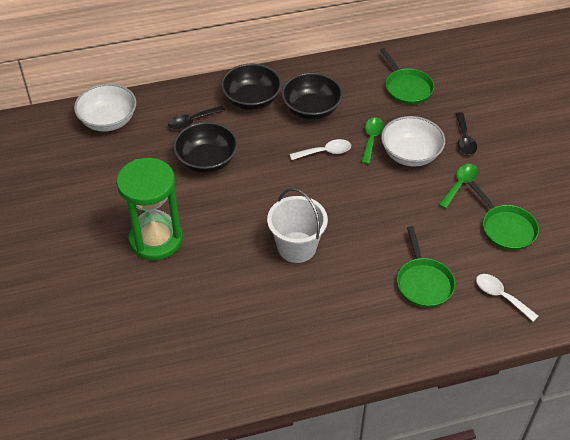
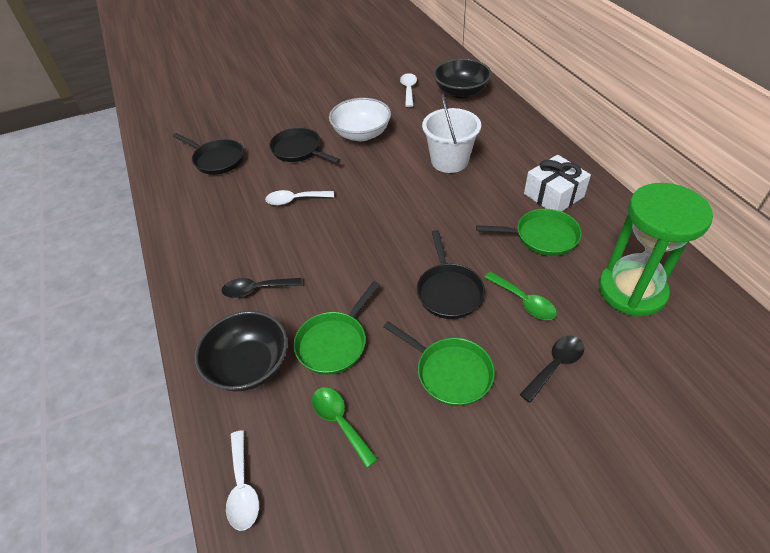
black bowl: 3 -> 2
black pan: 0 -> 3
white bowl: 2 -> 1
white gift: 0 -> 1
white spoon: 2 -> 3

